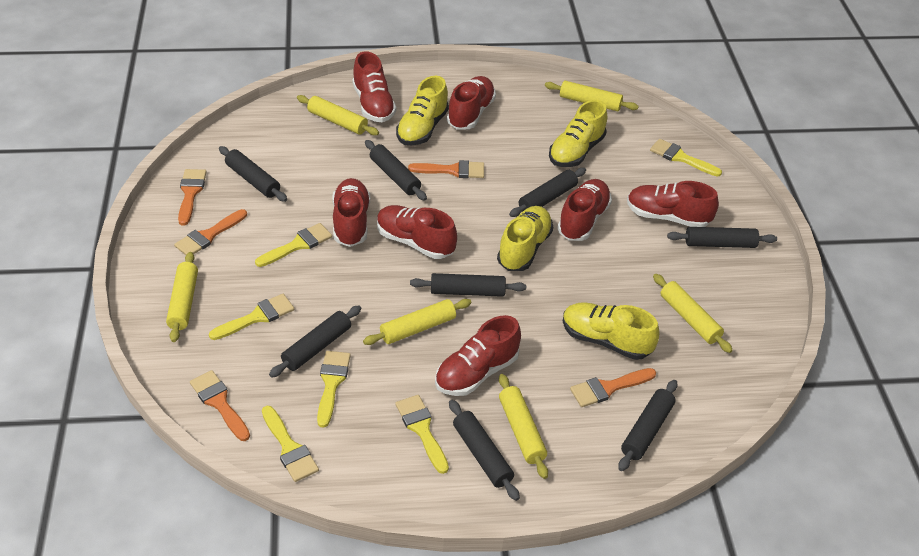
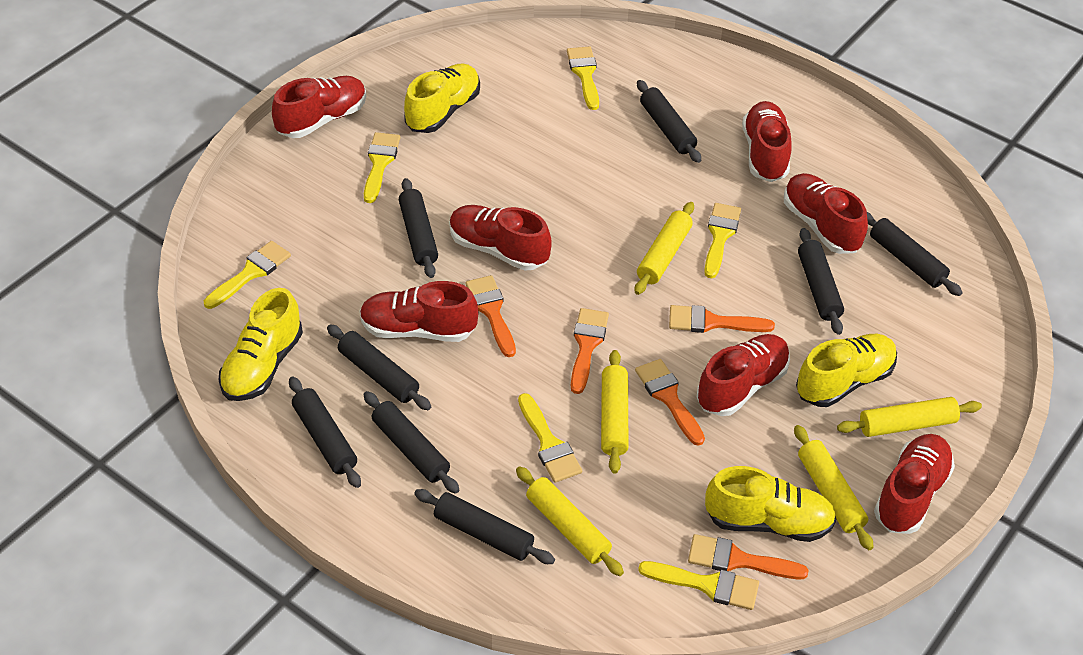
yellow rolling pin: 6 -> 5

